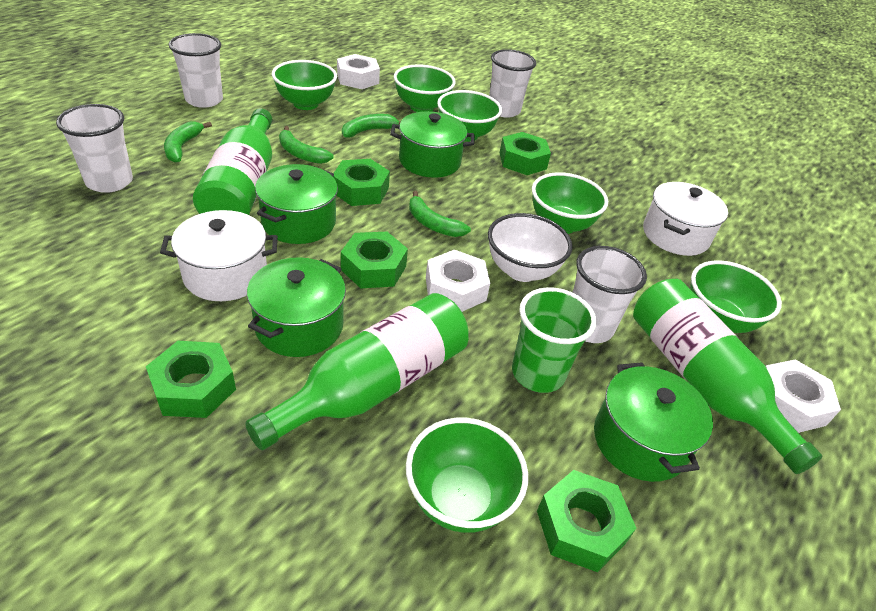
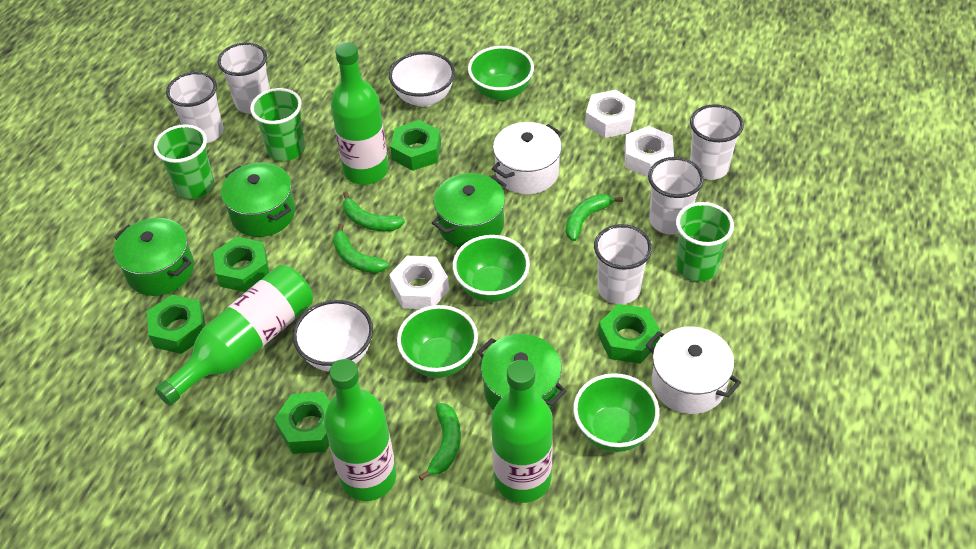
green bottle: 3 -> 4
green bowl: 6 -> 4
green cup: 1 -> 3
white bowl: 1 -> 2
white cup: 4 -> 5

